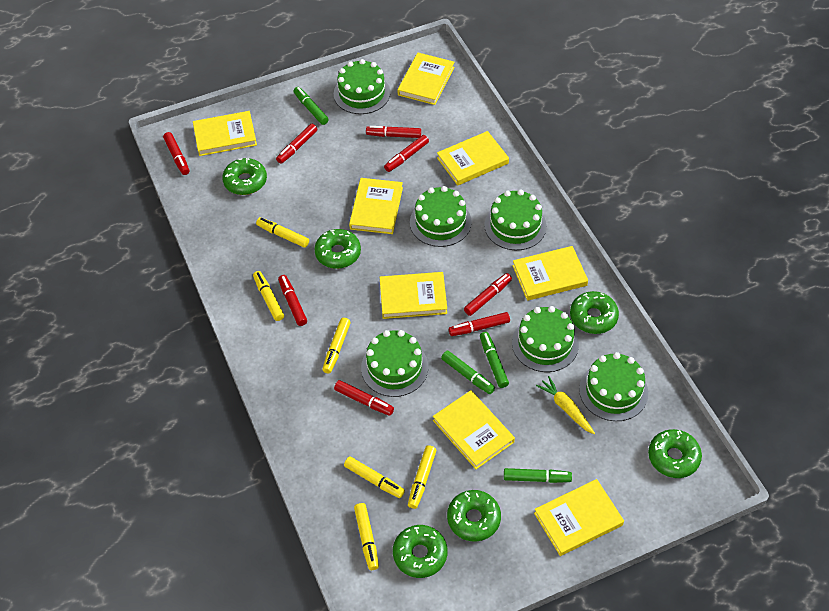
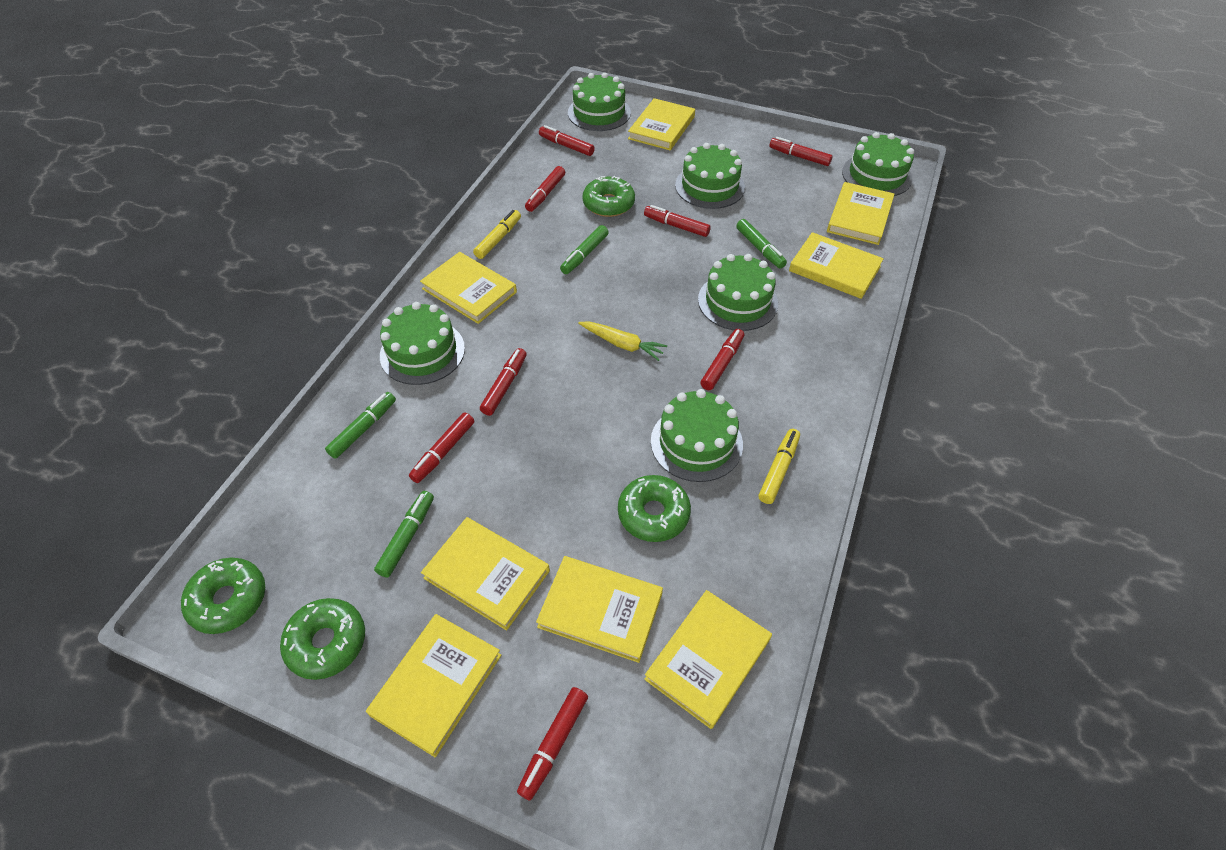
green donut: 6 -> 4
yellow marker: 6 -> 2

